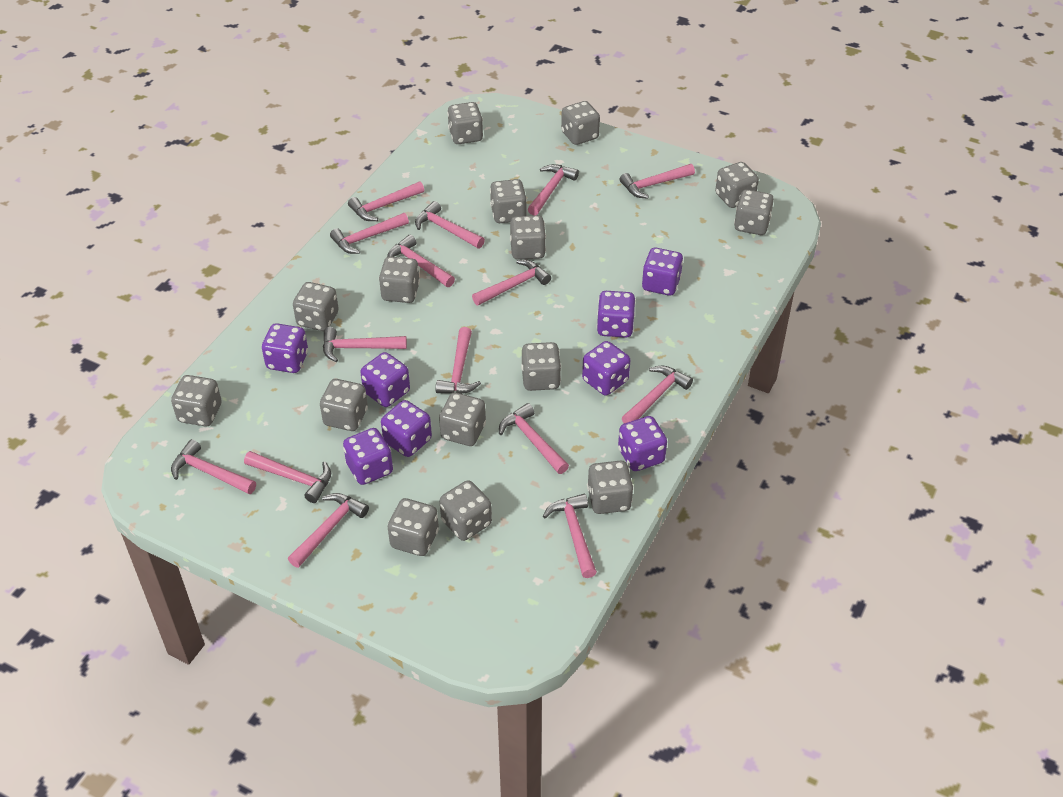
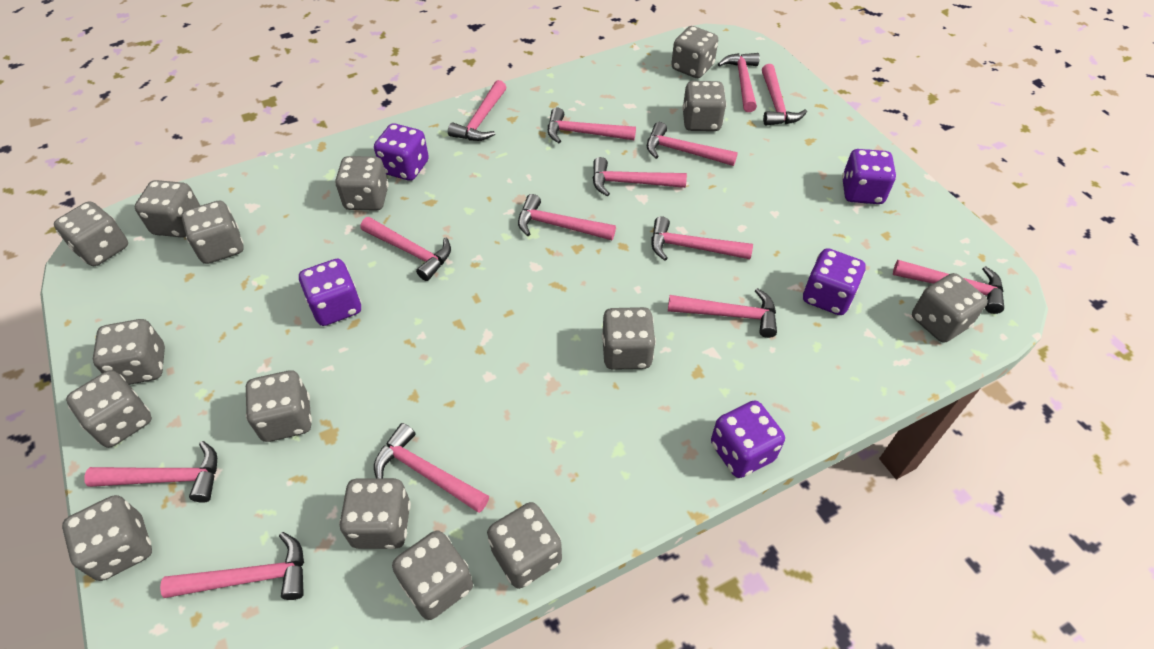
pink hammer: 15 -> 14
purple dice: 8 -> 5

